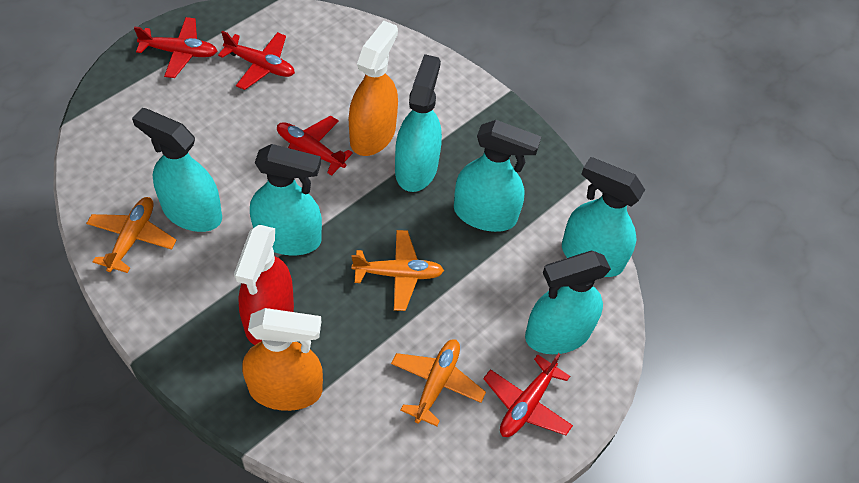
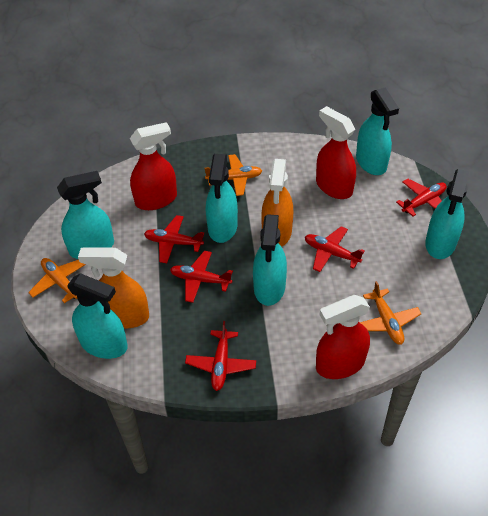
red plane: 4 -> 5
red spray bottle: 1 -> 3

